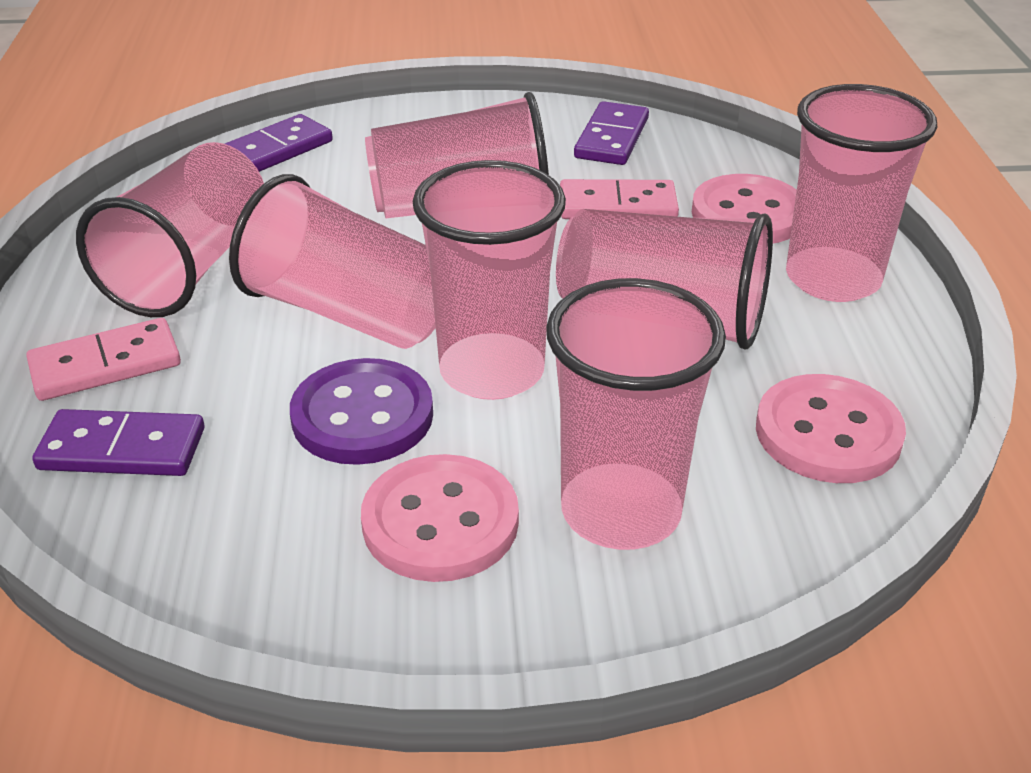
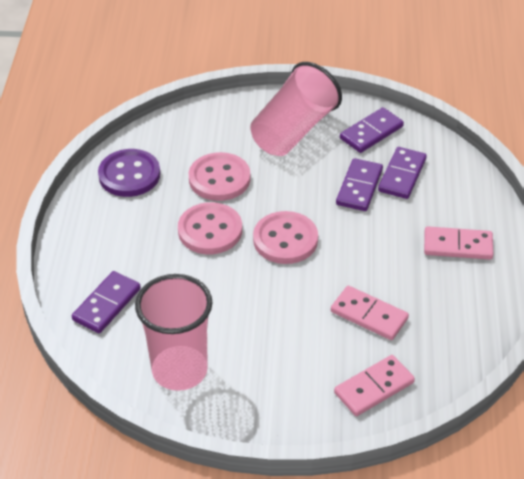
pink cup: 7 -> 2
pink domino: 2 -> 3
purple domino: 3 -> 4

